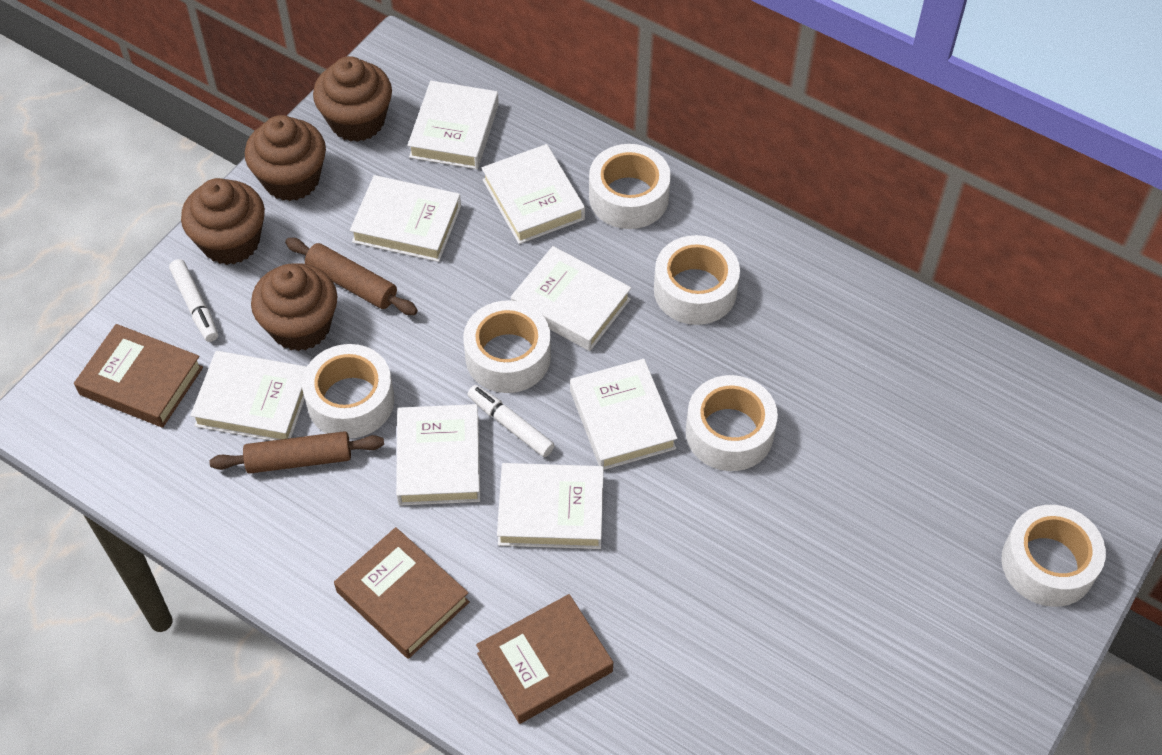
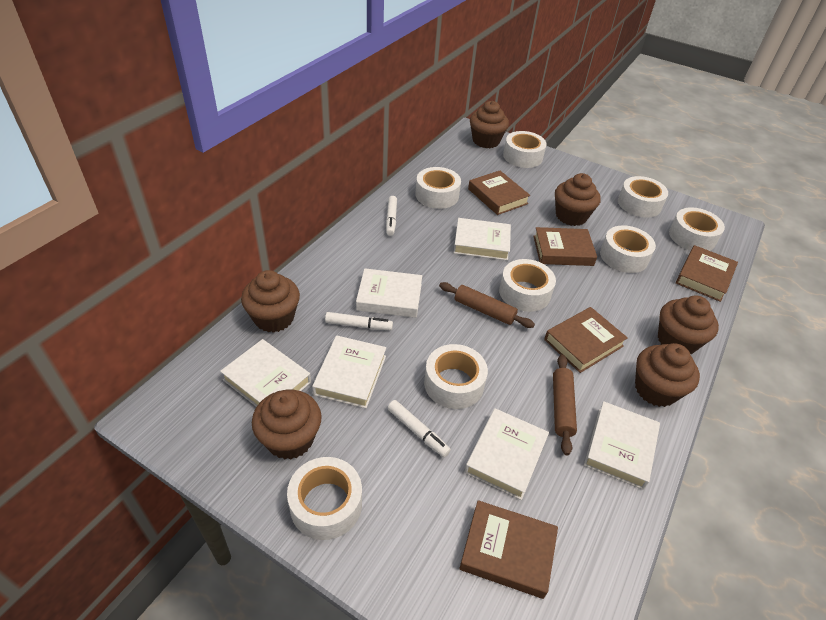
brown book: 3 -> 5
brown cupcake: 4 -> 6
white book: 8 -> 6
white marker: 2 -> 3
white tape: 6 -> 8

